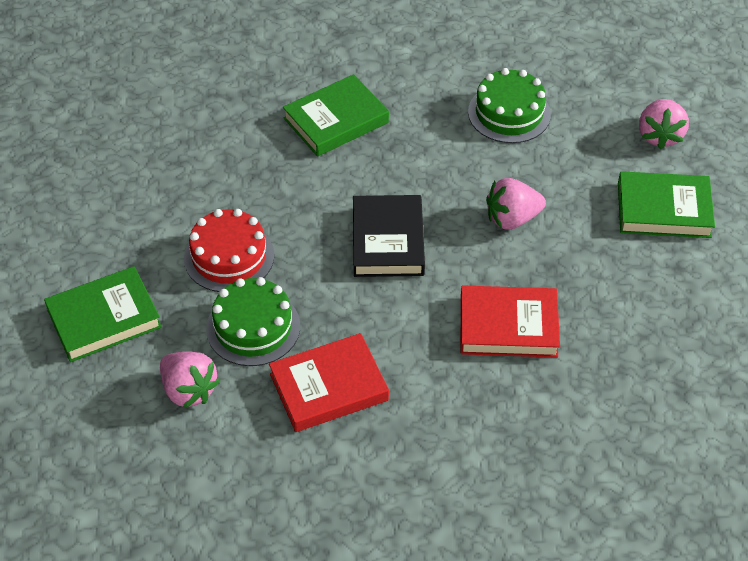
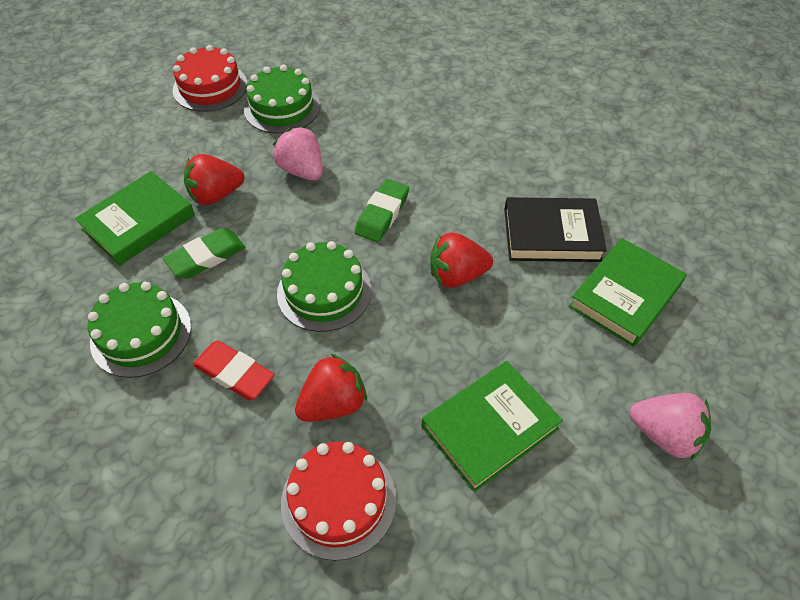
green cake: 2 -> 3
green eraser: 0 -> 2
pink strawberry: 3 -> 2
red book: 2 -> 0
red cake: 1 -> 2
red eraser: 0 -> 1
red strawberry: 0 -> 3

